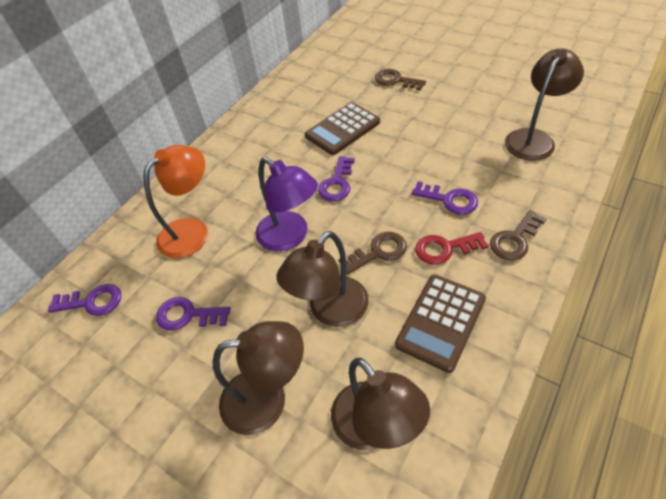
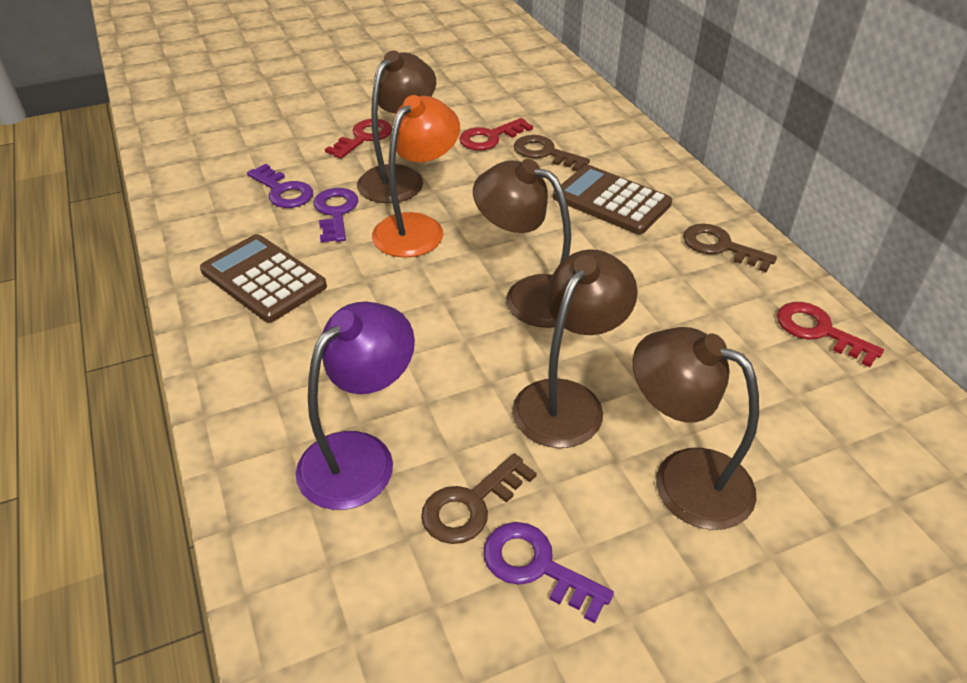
purple key: 4 -> 3
red key: 1 -> 3

